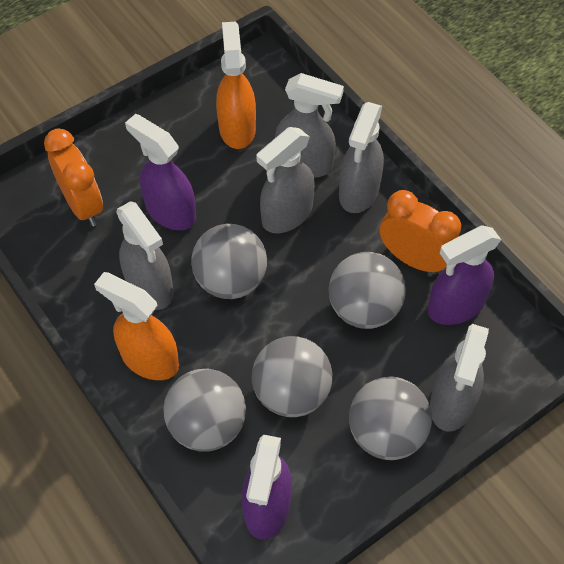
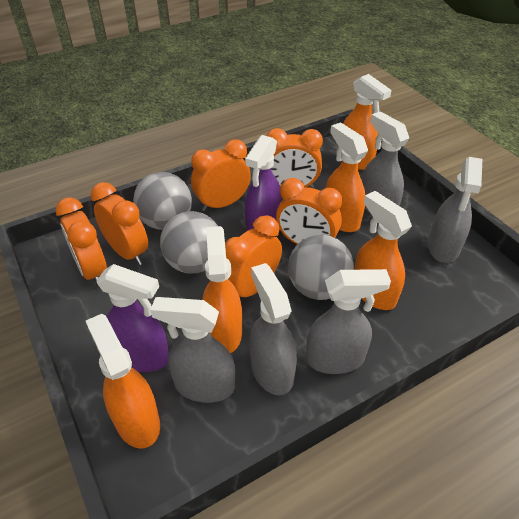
grey ball: 5 -> 3
orange clock: 2 -> 6
orange spray bottle: 2 -> 5
purple spray bottle: 3 -> 2

